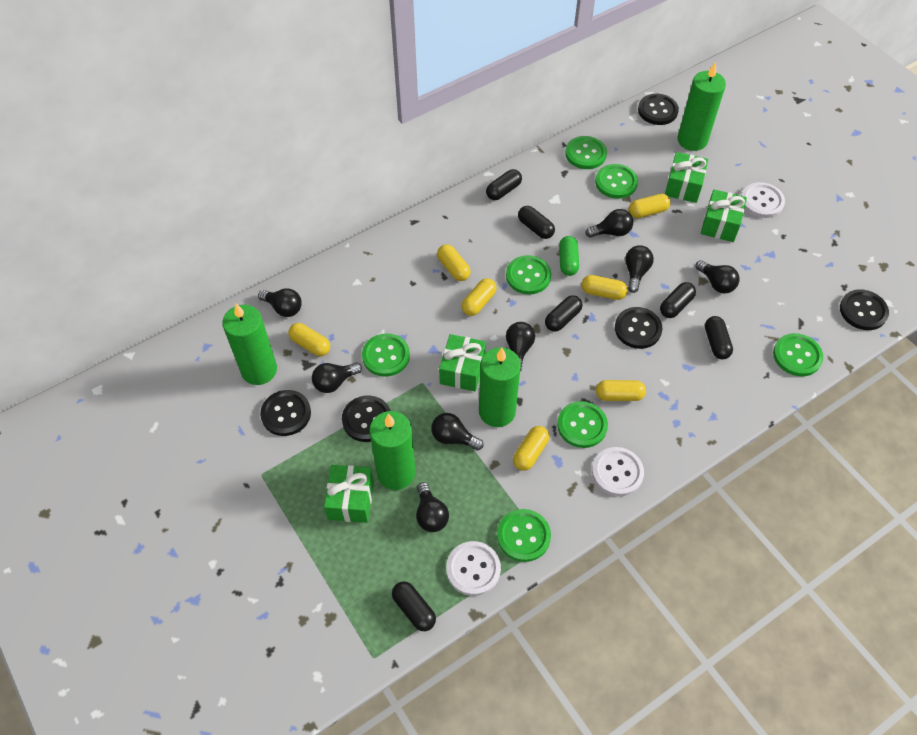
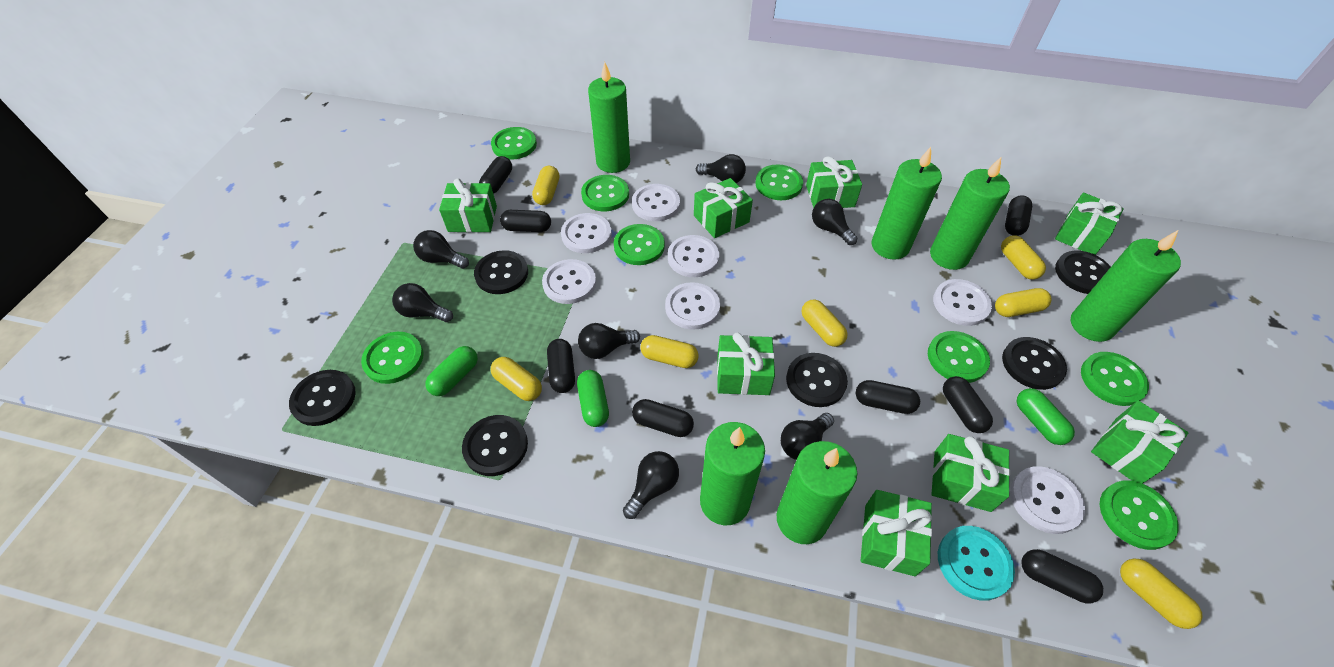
black button: 5 -> 6
black capsule: 6 -> 8
black light bulb: 8 -> 7
green button: 7 -> 8
green candle: 4 -> 6
green capsule: 1 -> 3
green gift: 4 -> 8
turquoise button: 0 -> 1
white button: 3 -> 7

